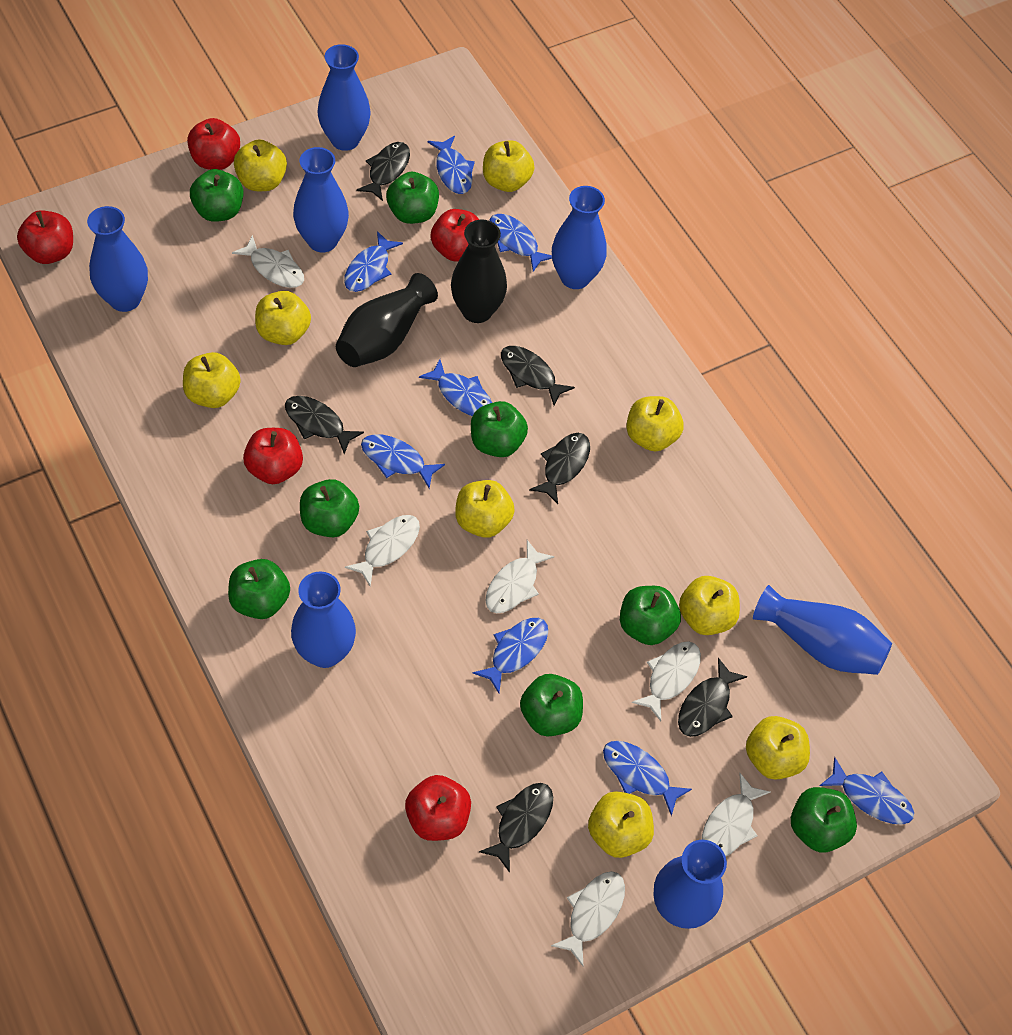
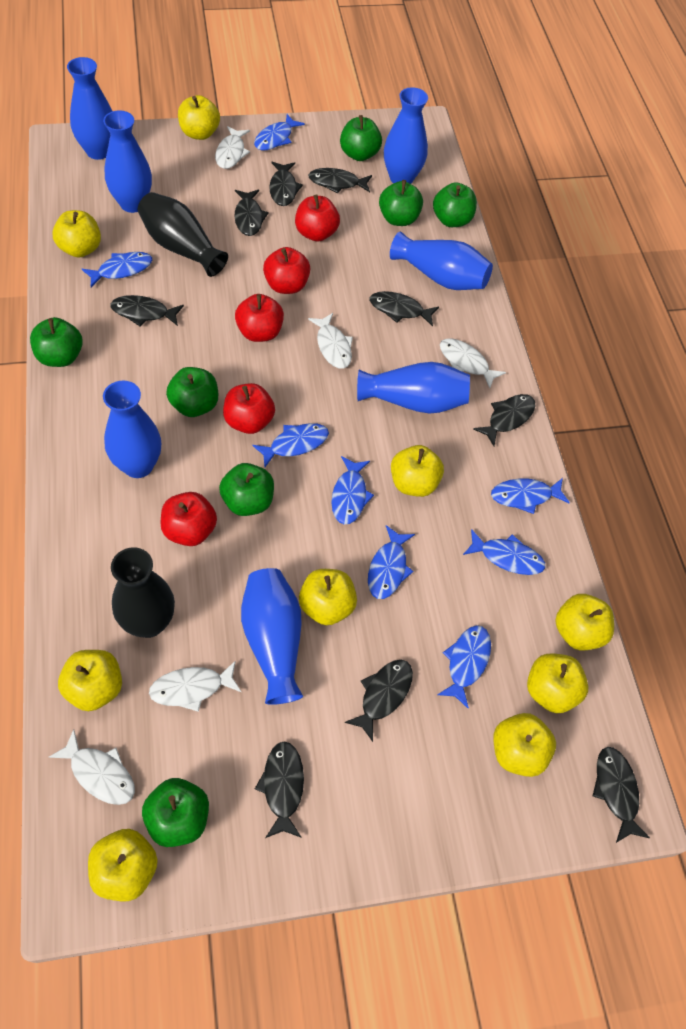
black fish: 6 -> 9
green apple: 8 -> 7
white fish: 6 -> 5

